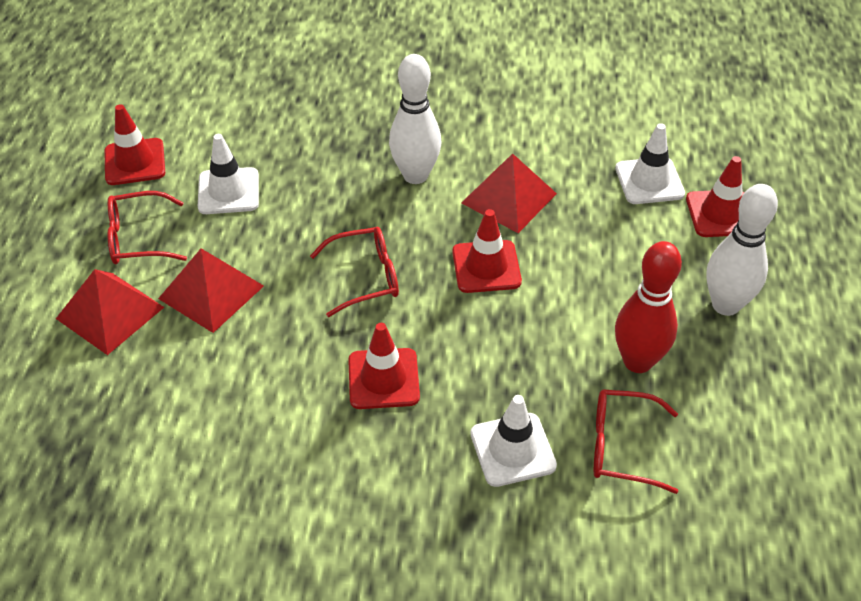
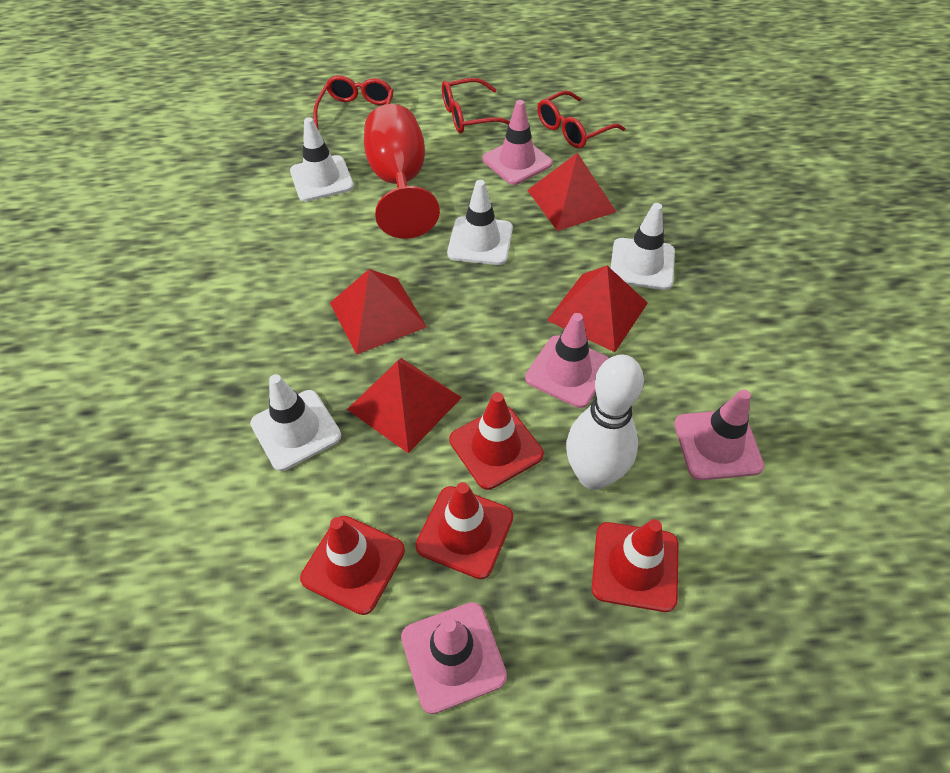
pink traffic cone: 0 -> 4
red bowling pin: 1 -> 0
red goblet: 0 -> 1
red pyramid: 3 -> 4
white bowling pin: 2 -> 1
white traffic cone: 3 -> 4

